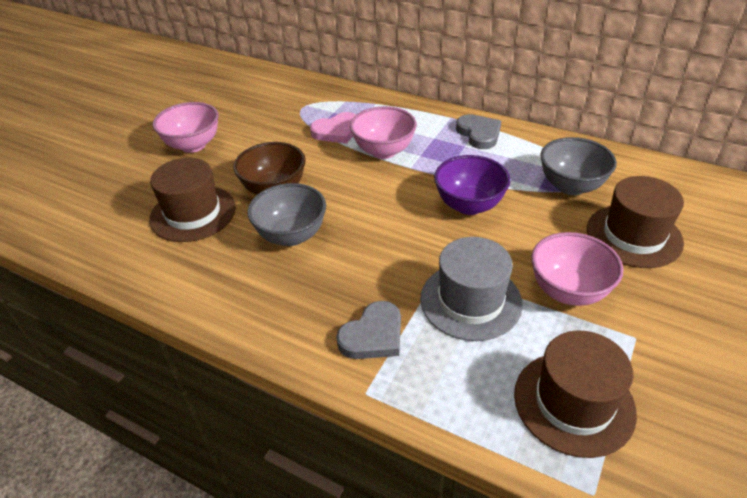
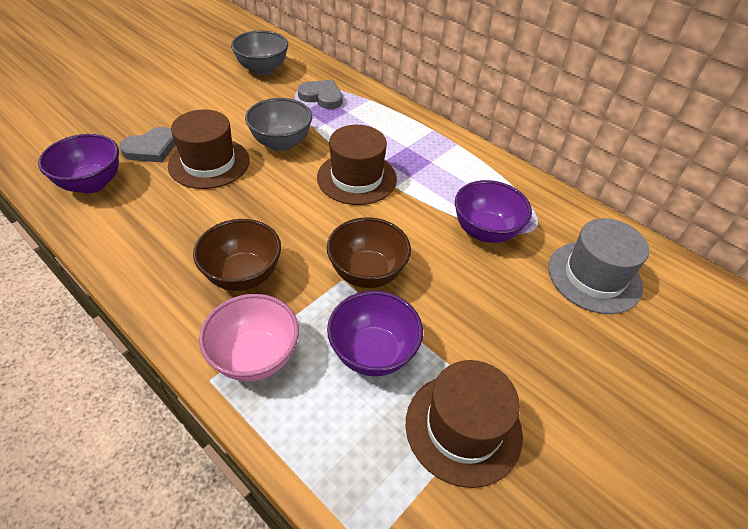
brown bowl: 1 -> 2
pink bowl: 3 -> 1
pink heart: 1 -> 0
purple bowl: 1 -> 3

